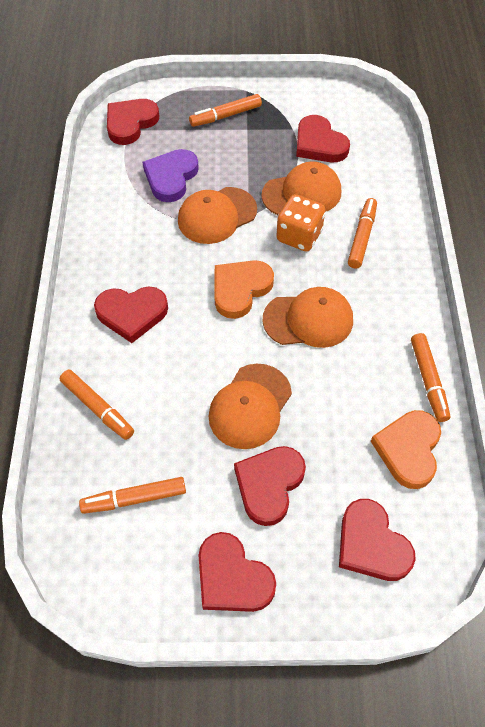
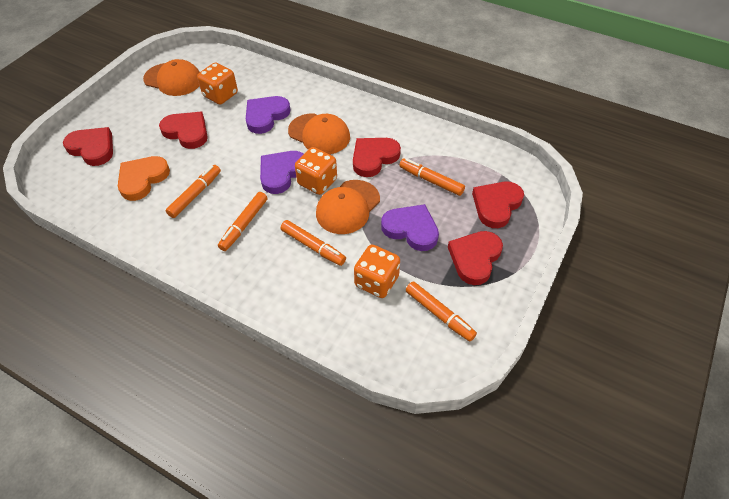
orange cap: 4 -> 3
orange dice: 1 -> 3
orange heart: 2 -> 1
purple heart: 1 -> 3
red heart: 6 -> 5

